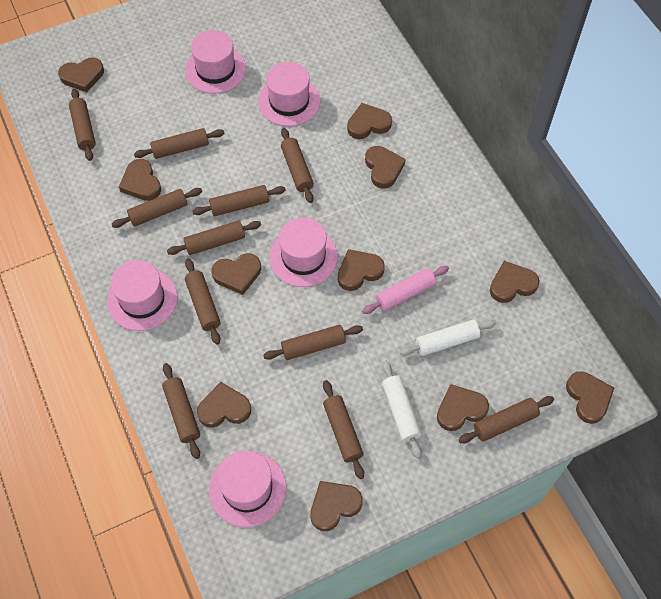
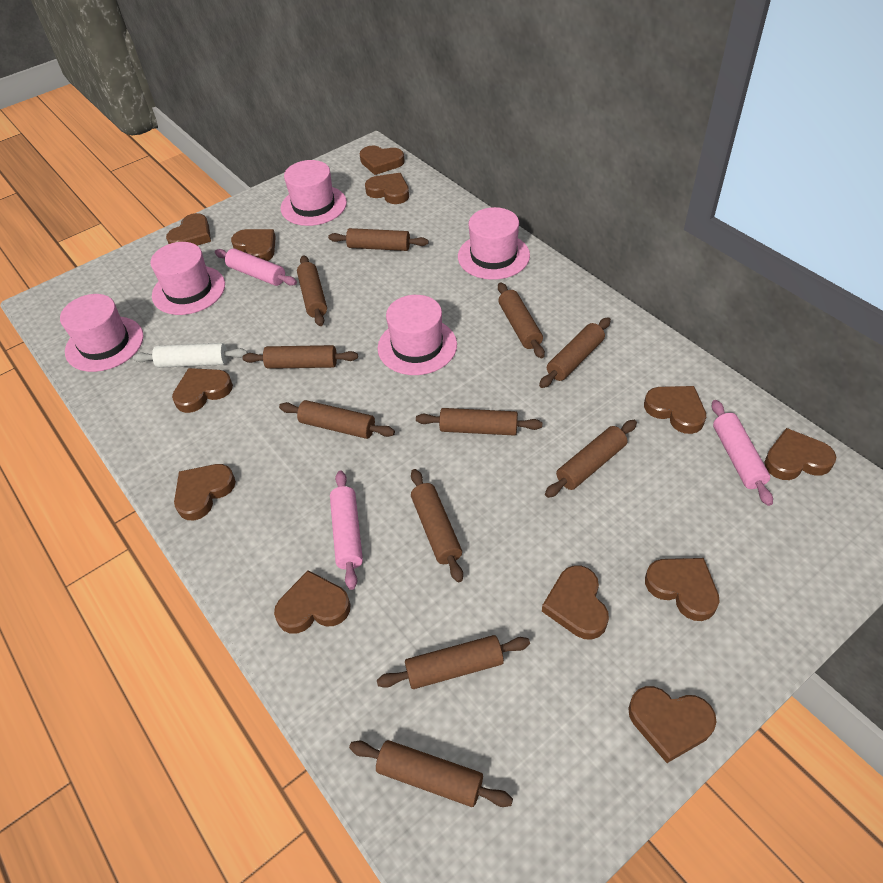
brown heart: 11 -> 12
pink rolling pin: 1 -> 3
white rolling pin: 2 -> 1

